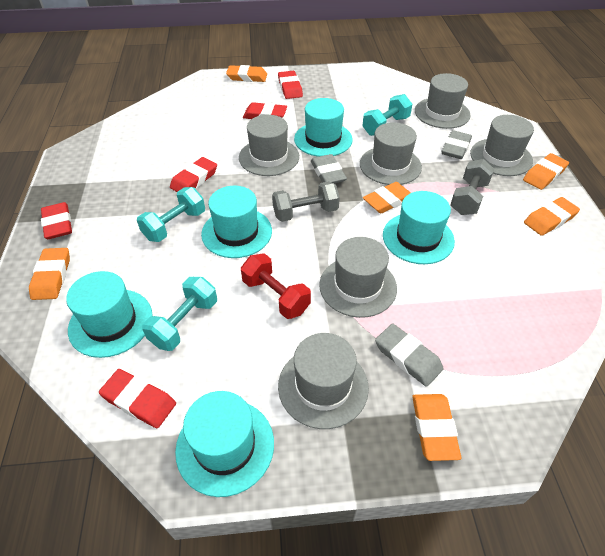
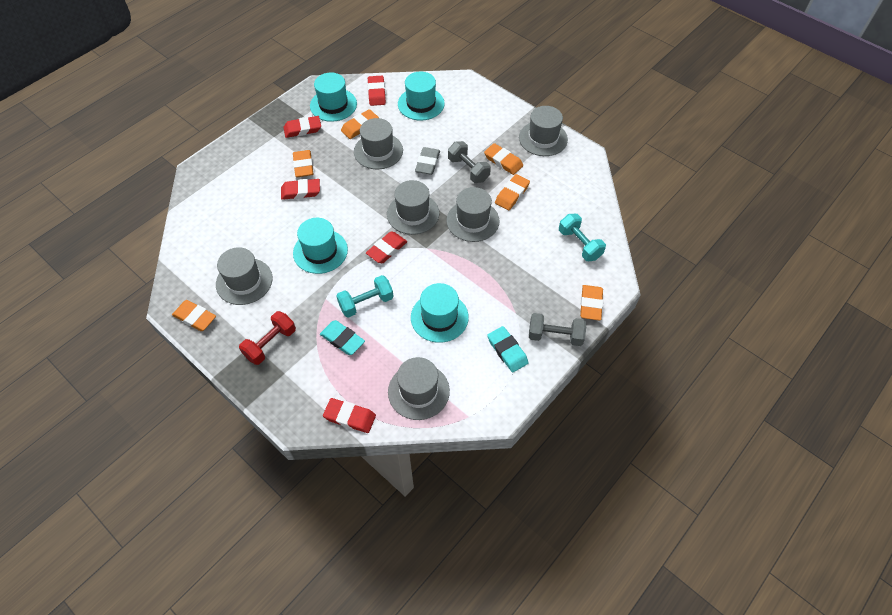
grey eraser: 3 -> 1
turquoise dumbbell: 3 -> 2
turquoise eraser: 0 -> 2
turquoise hat: 5 -> 4

